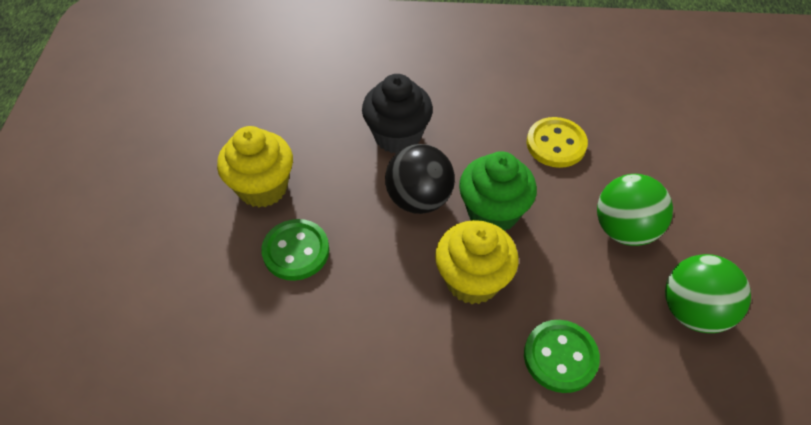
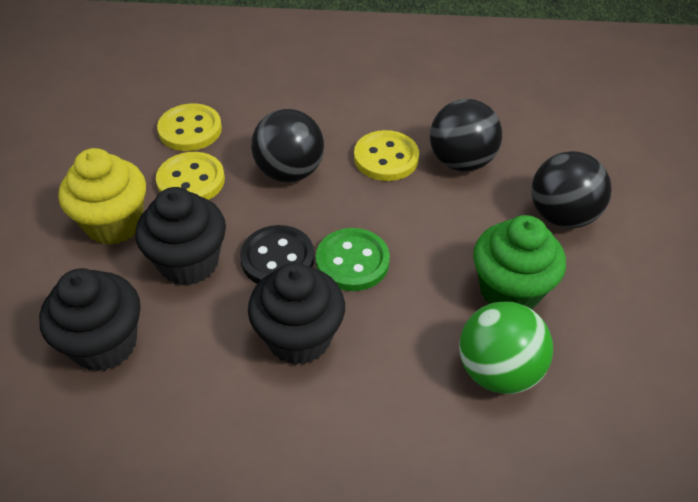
black ball: 1 -> 3
black button: 0 -> 1
black cupcake: 1 -> 3
green ball: 2 -> 1
green button: 2 -> 1
yellow button: 1 -> 3
yellow cupcake: 2 -> 1

